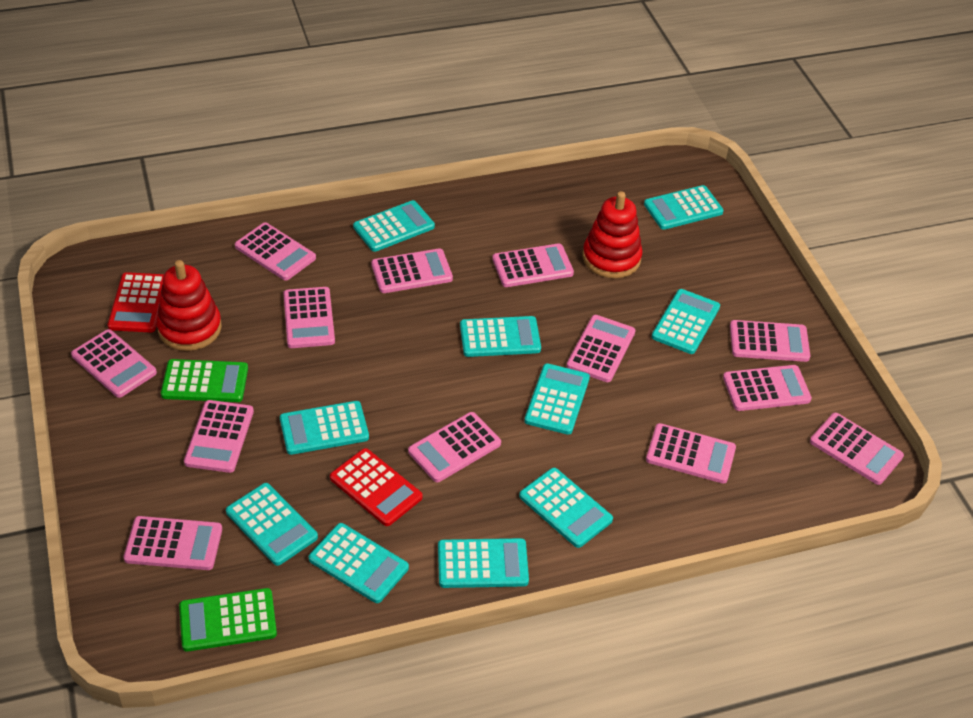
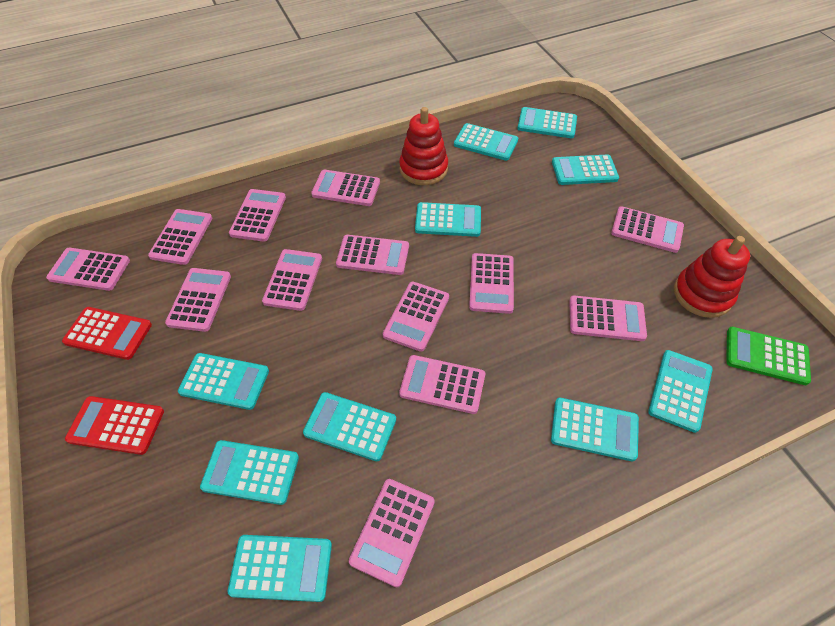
green calculator: 2 -> 1

